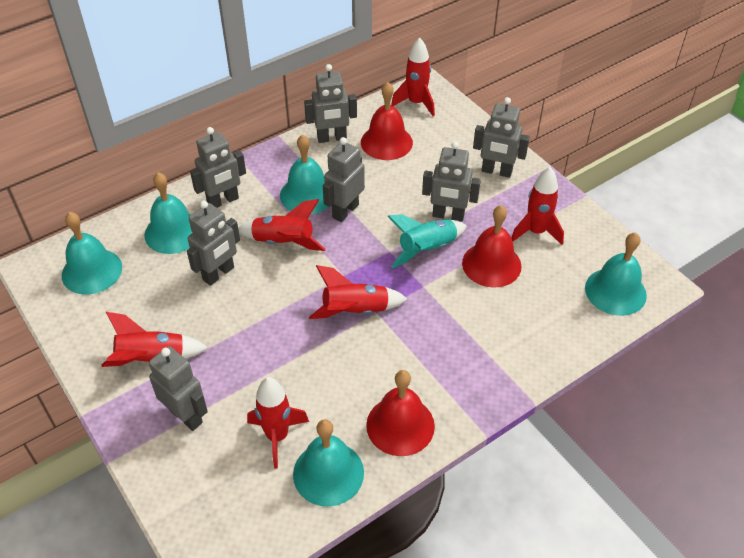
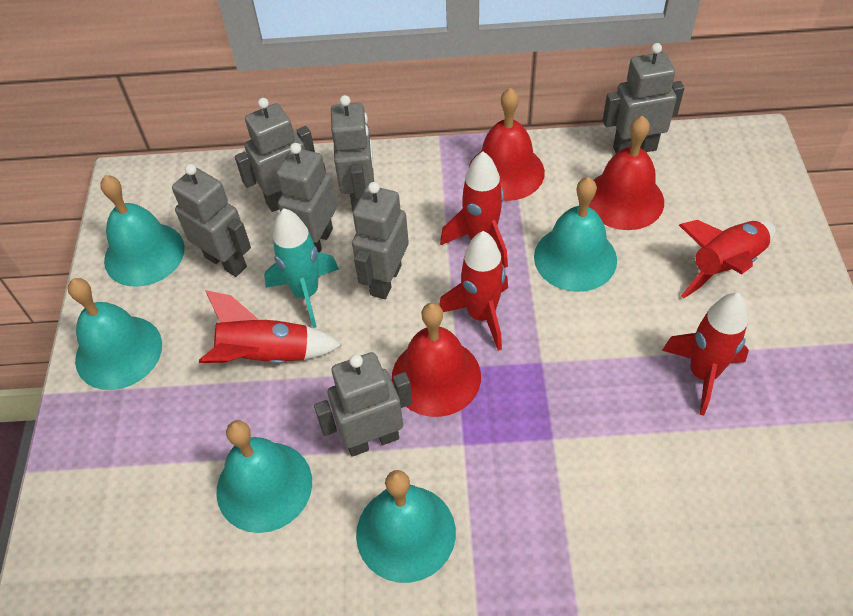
red rocket: 6 -> 5

